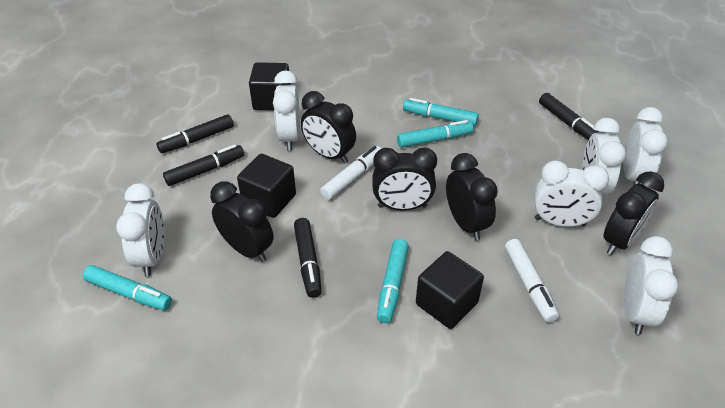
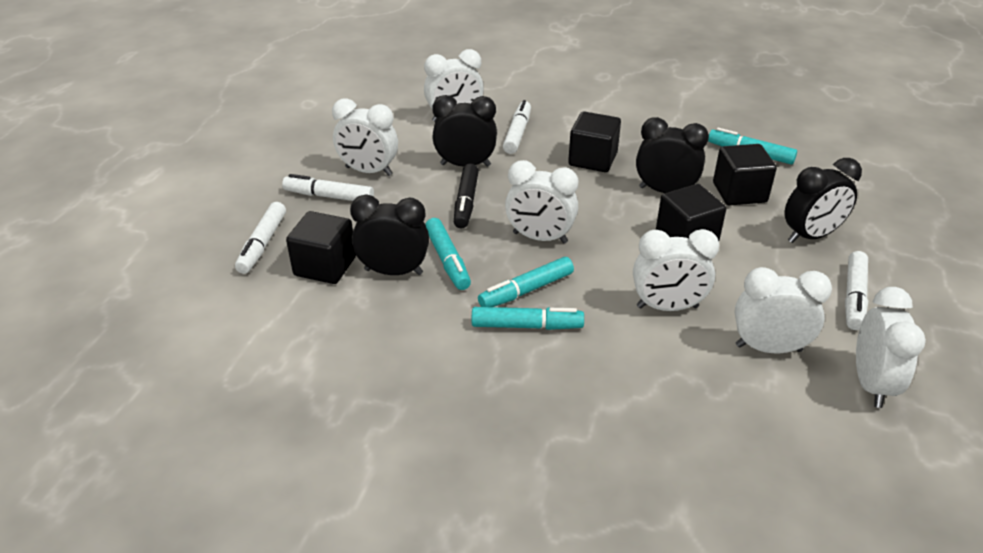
black clock: 5 -> 4
black cube: 3 -> 4
black marker: 4 -> 1
white marker: 2 -> 4

